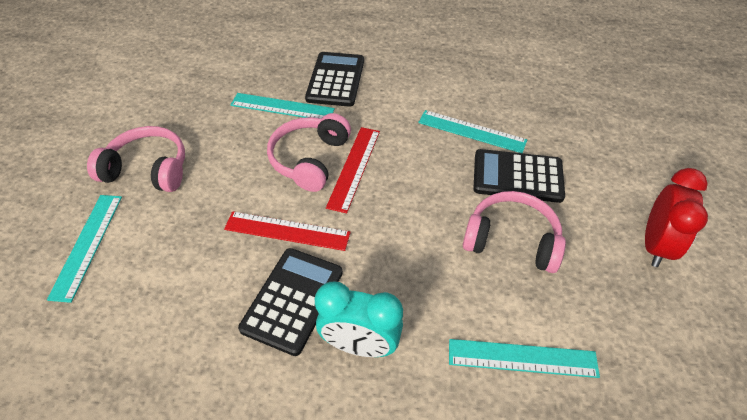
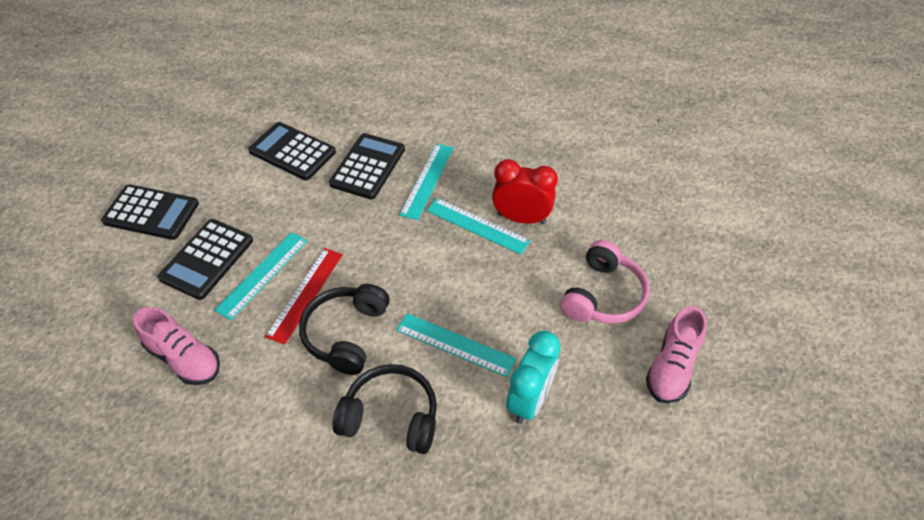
black calculator: 3 -> 4
black headphones: 0 -> 2
pink headphones: 3 -> 1
pink shoe: 0 -> 2
red ruler: 2 -> 1

